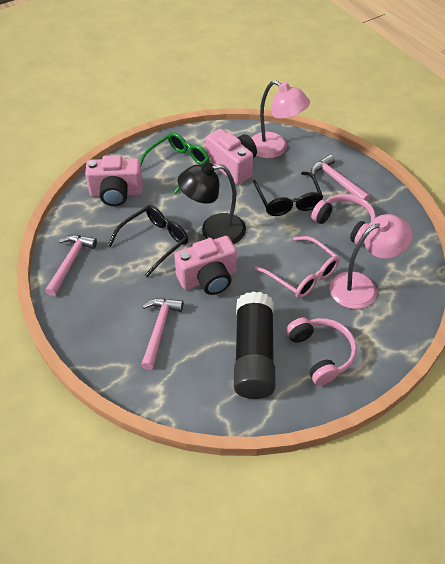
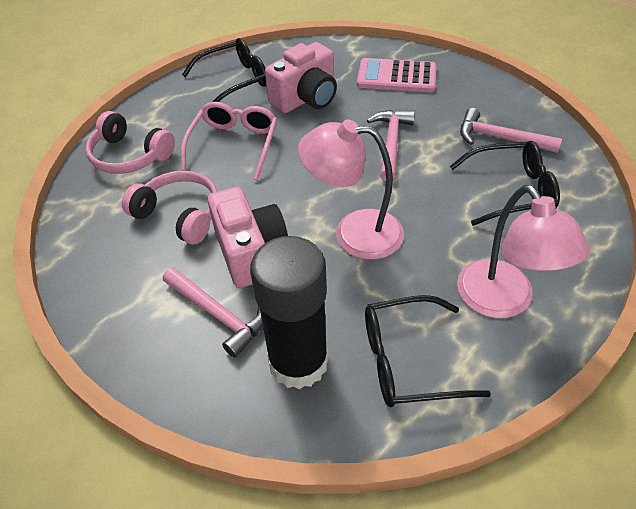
black glasses: 2 -> 3
black lamp: 1 -> 0
green glasses: 1 -> 0
pink calculator: 0 -> 1
pink camera: 3 -> 2

